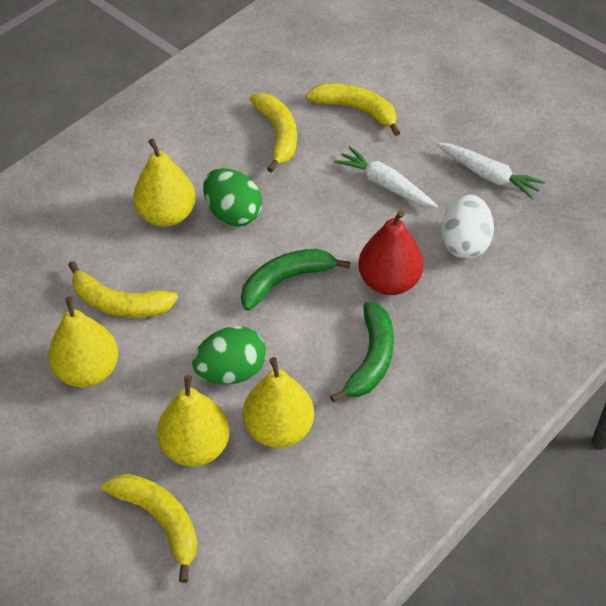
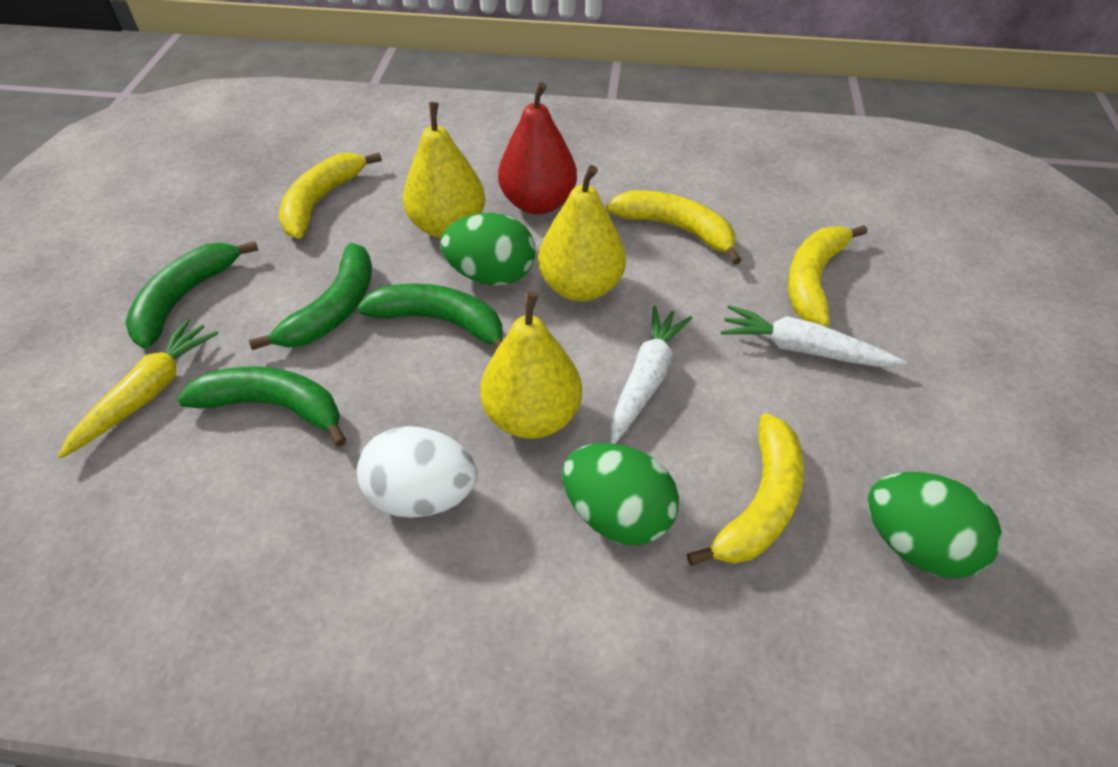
green banana: 2 -> 4
green egg: 2 -> 3
yellow carrot: 0 -> 1
yellow pear: 4 -> 3

